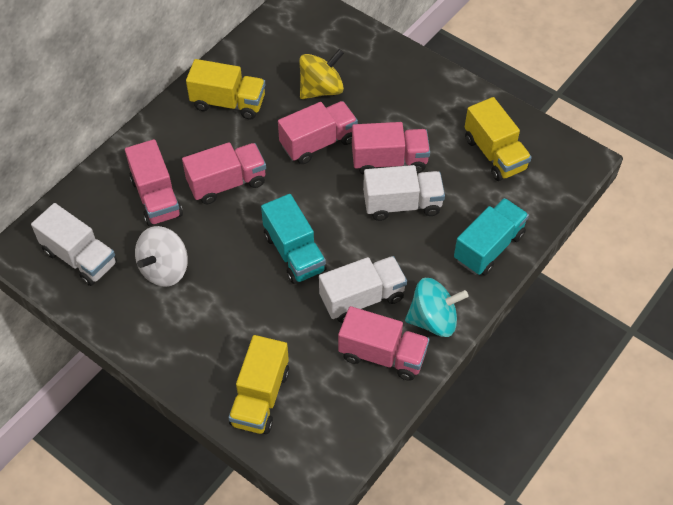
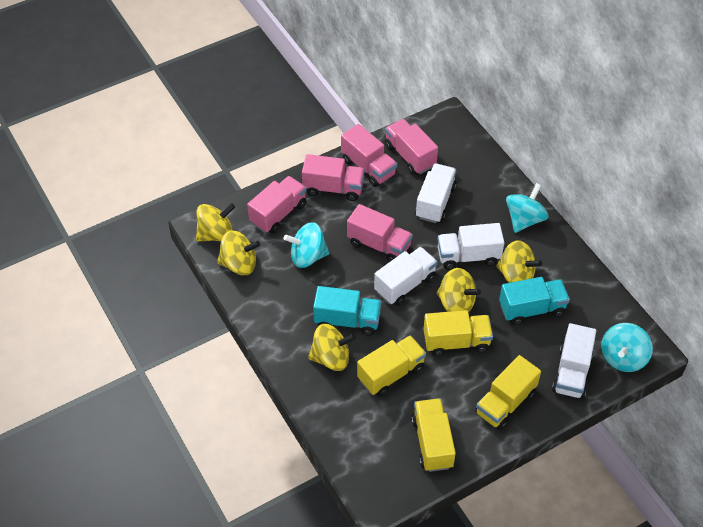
turquoise spinning top: 1 -> 3
white spinning top: 1 -> 0
white truck: 3 -> 4
yellow spinning top: 1 -> 5
yellow truck: 3 -> 4

